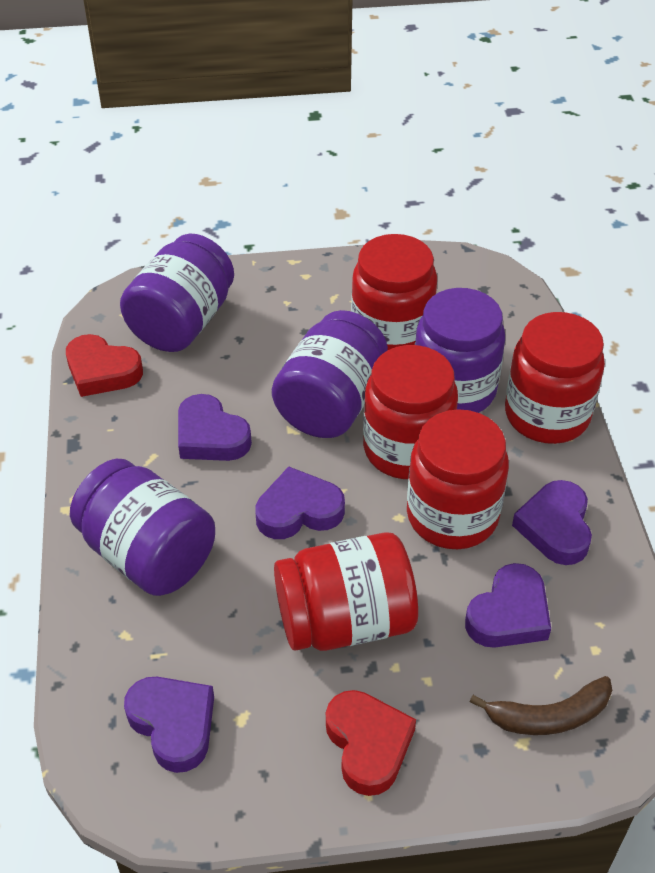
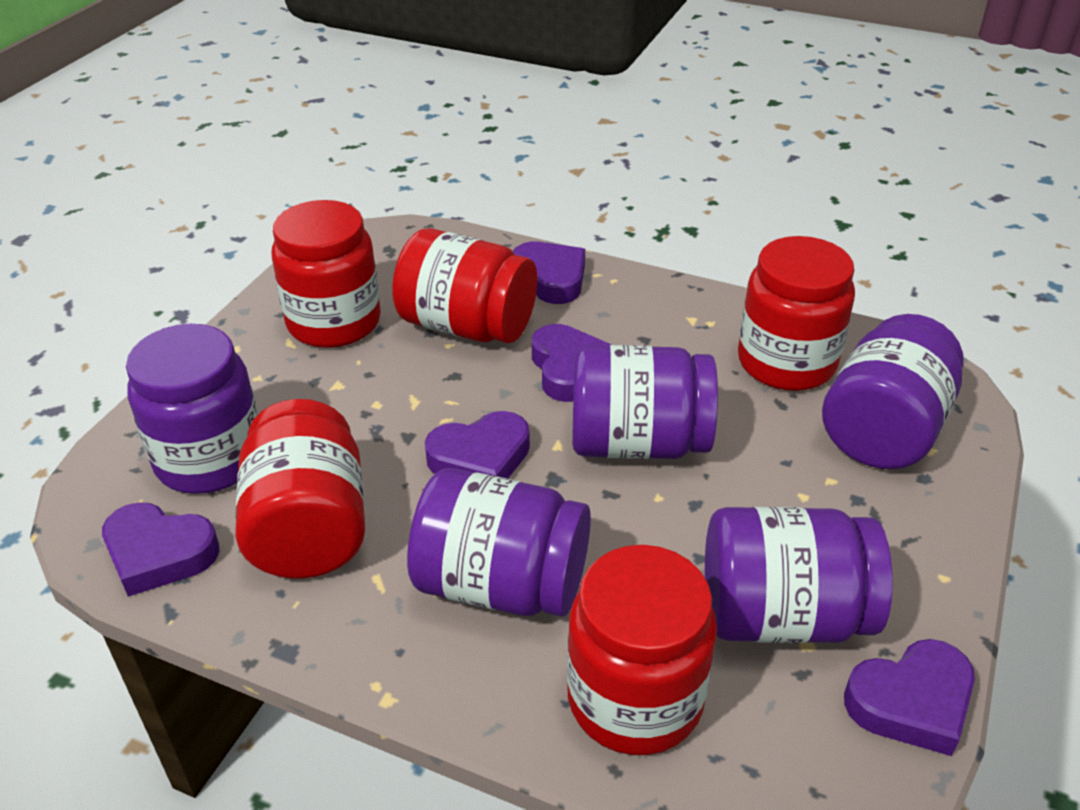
brown banana: 1 -> 0
purple jar: 4 -> 5
red heart: 2 -> 0

